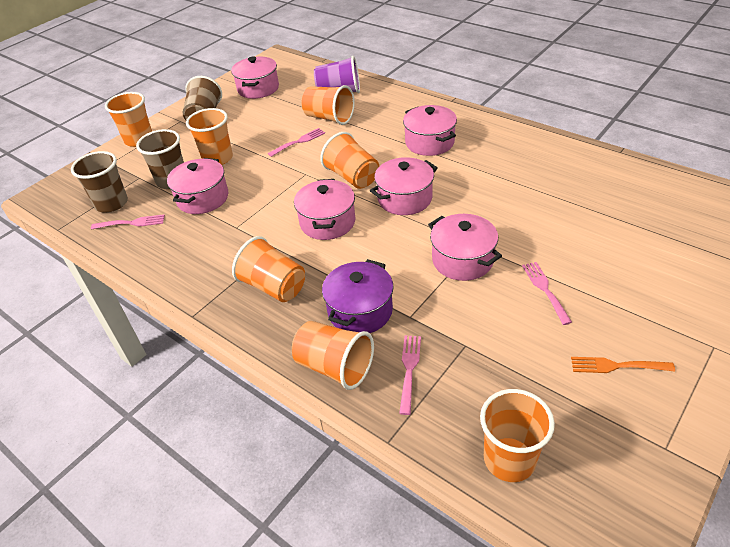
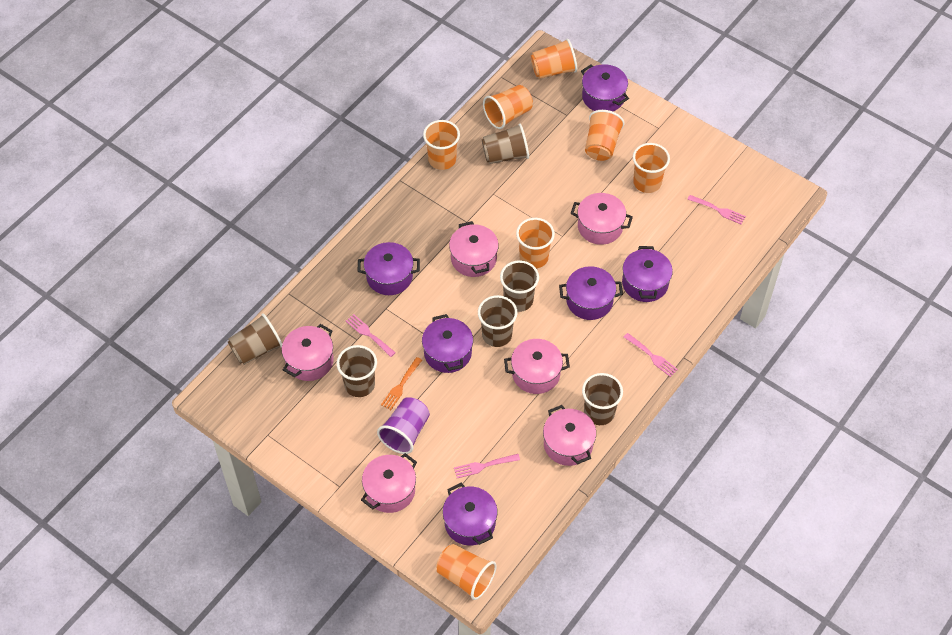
brown cup: 3 -> 6
purple pot: 1 -> 6

